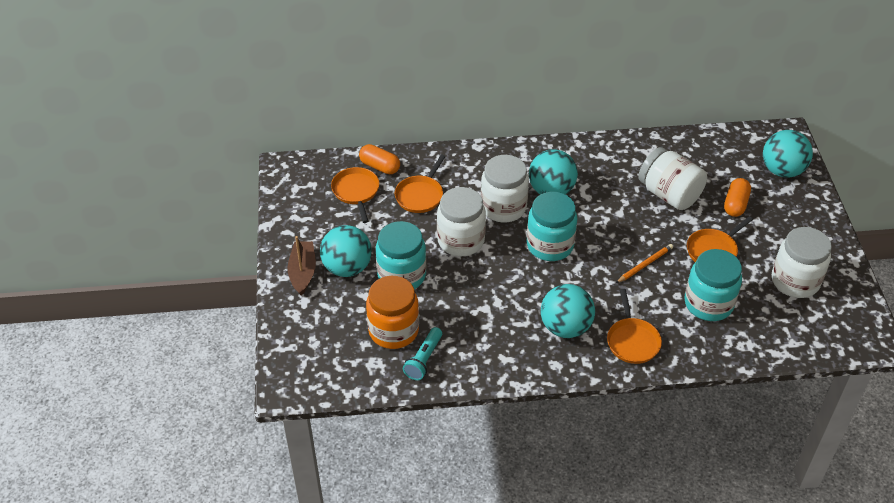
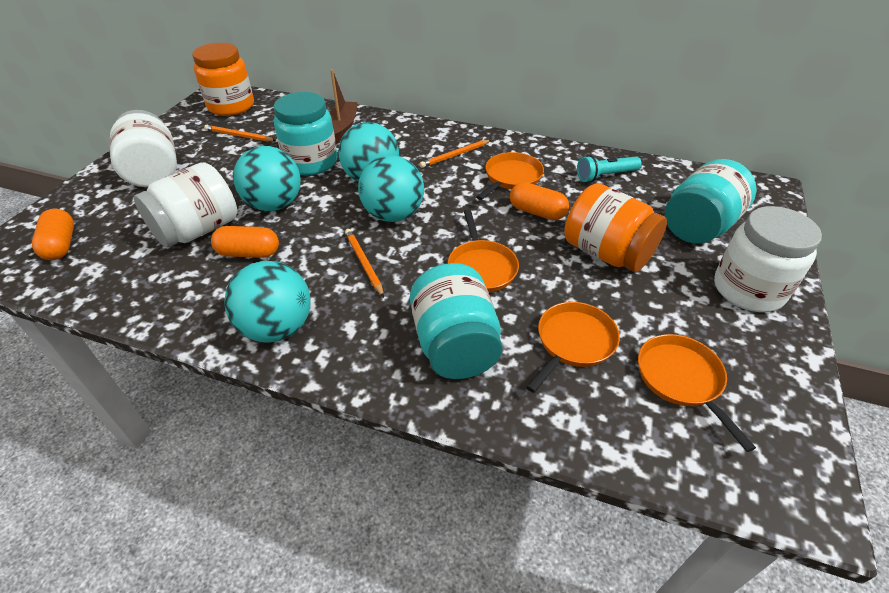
orange capsule: 2 -> 3
orange jar: 1 -> 2
orange pencil: 1 -> 3
white jar: 4 -> 3

